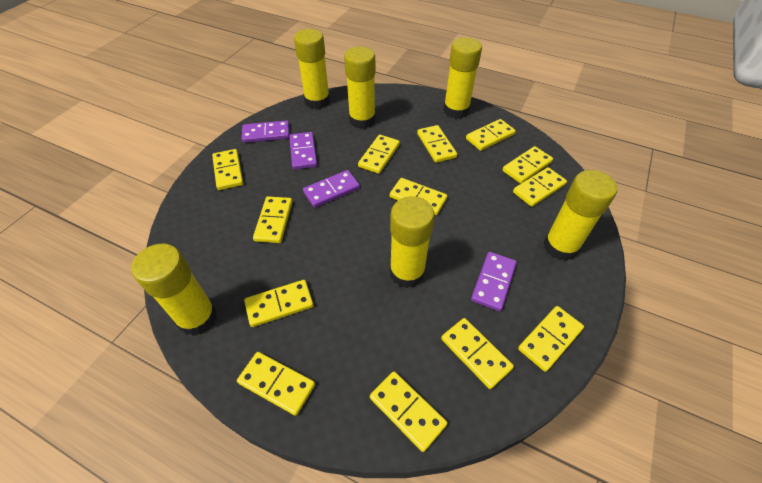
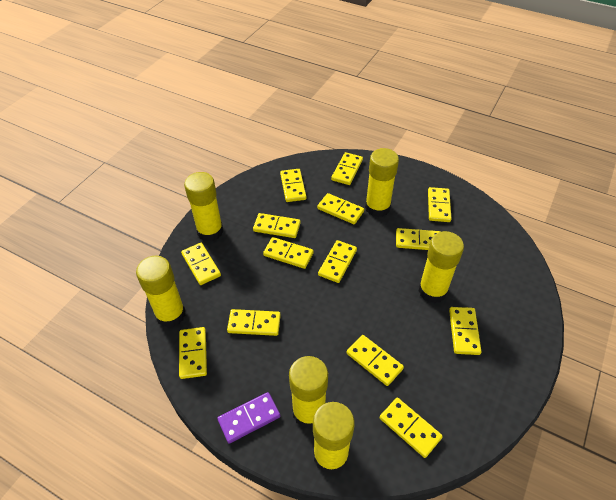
purple domino: 4 -> 1
yellow domino: 13 -> 14

